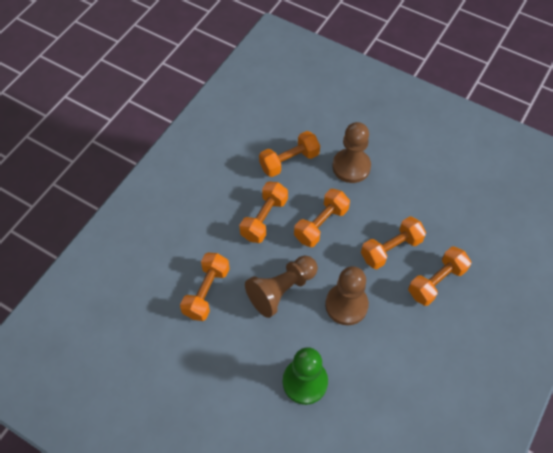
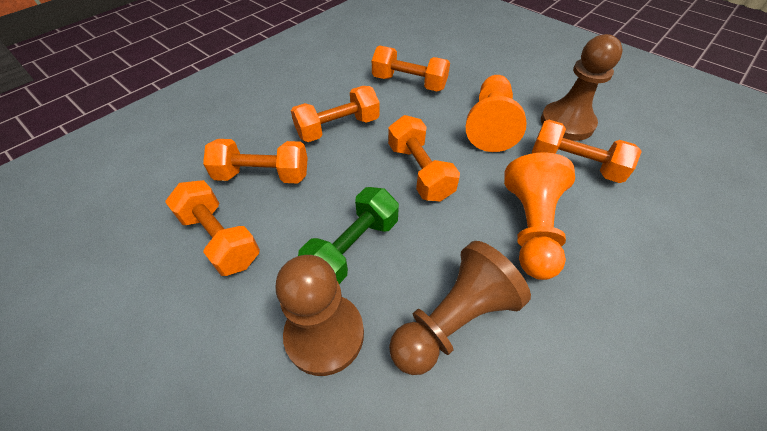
green dumbbell: 0 -> 1
green pawn: 1 -> 0
orange pawn: 0 -> 2

